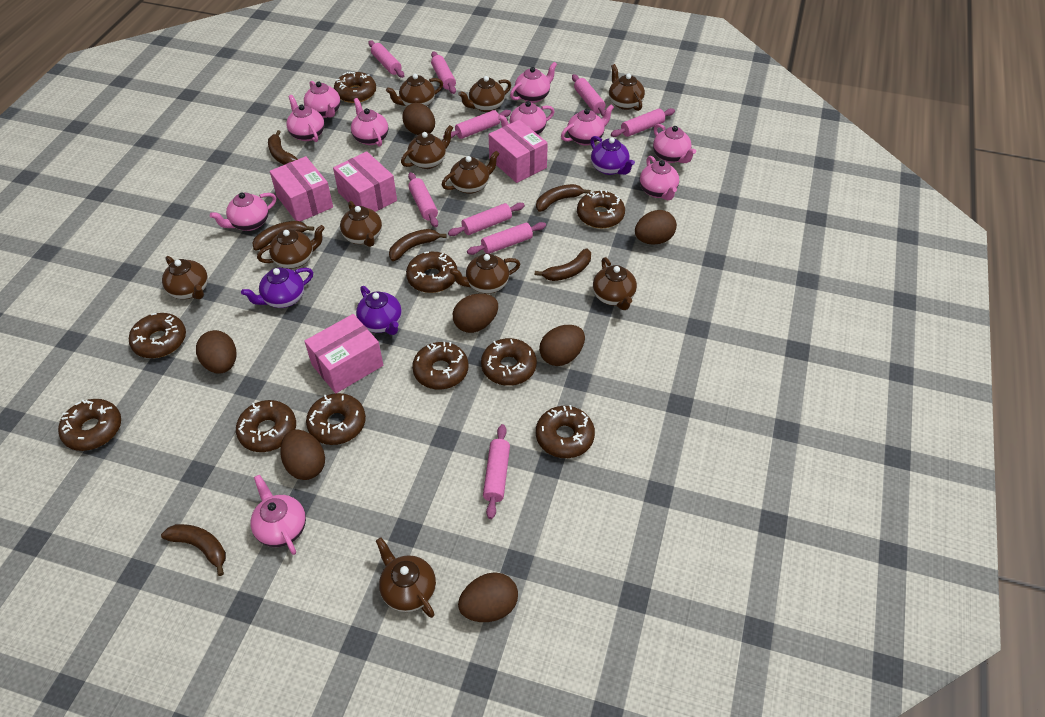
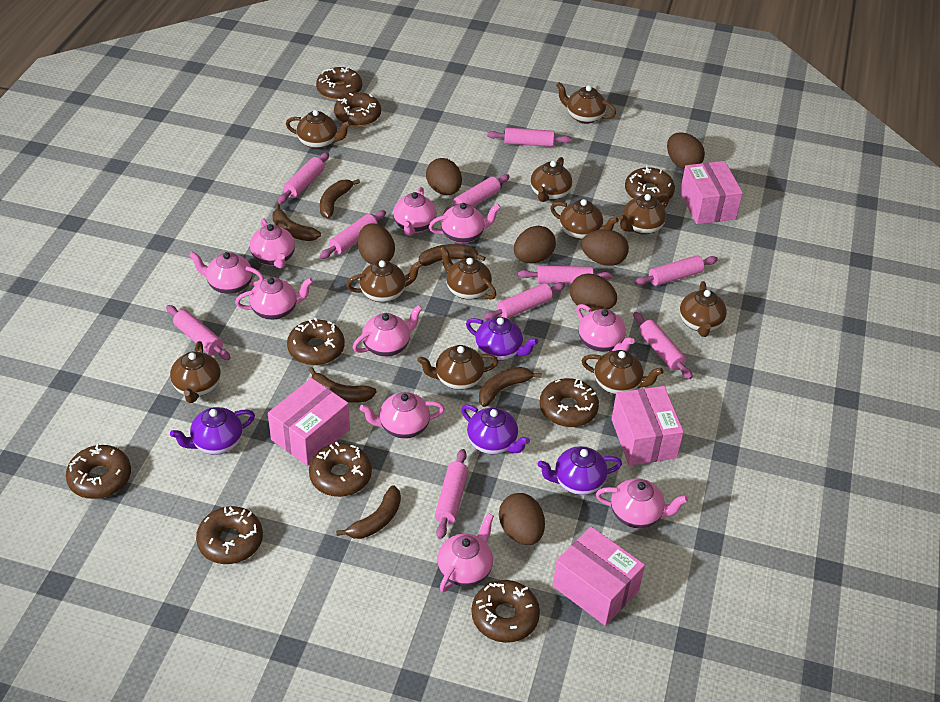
brown donut: 10 -> 9
pink rolling pin: 9 -> 10
purple teapot: 3 -> 4

